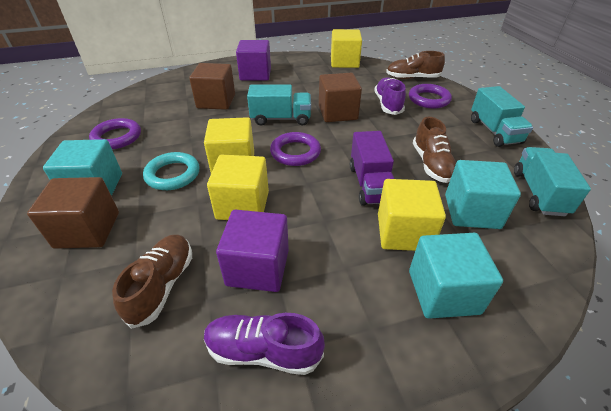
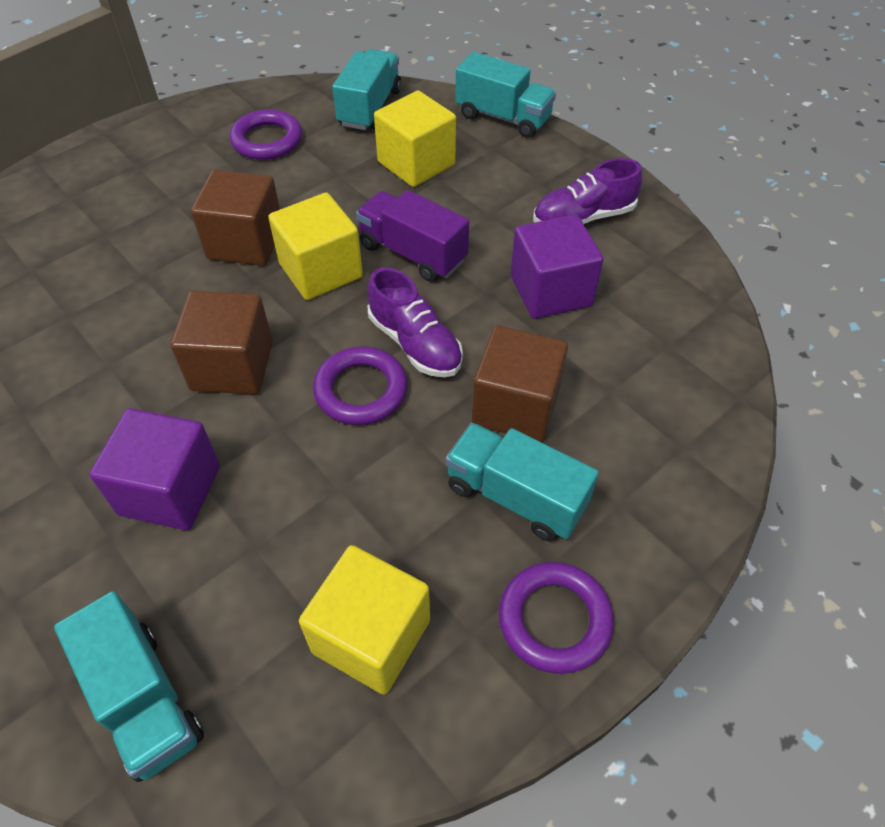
brown shoe: 3 -> 0
turquoise cube: 3 -> 0
turquoise ring: 1 -> 0
turquoise truck: 3 -> 4
yellow cube: 4 -> 3

